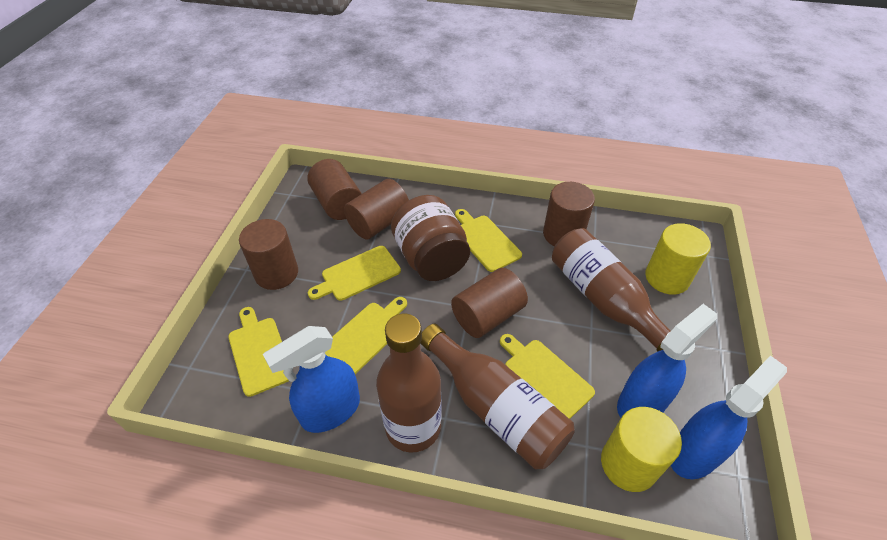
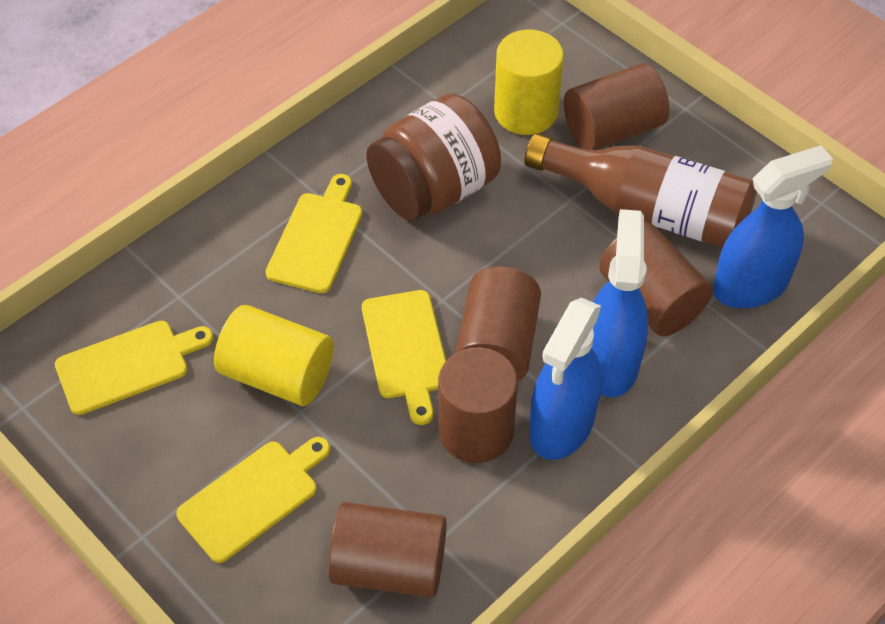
brown bottle: 3 -> 1
yellow cutting board: 5 -> 4

